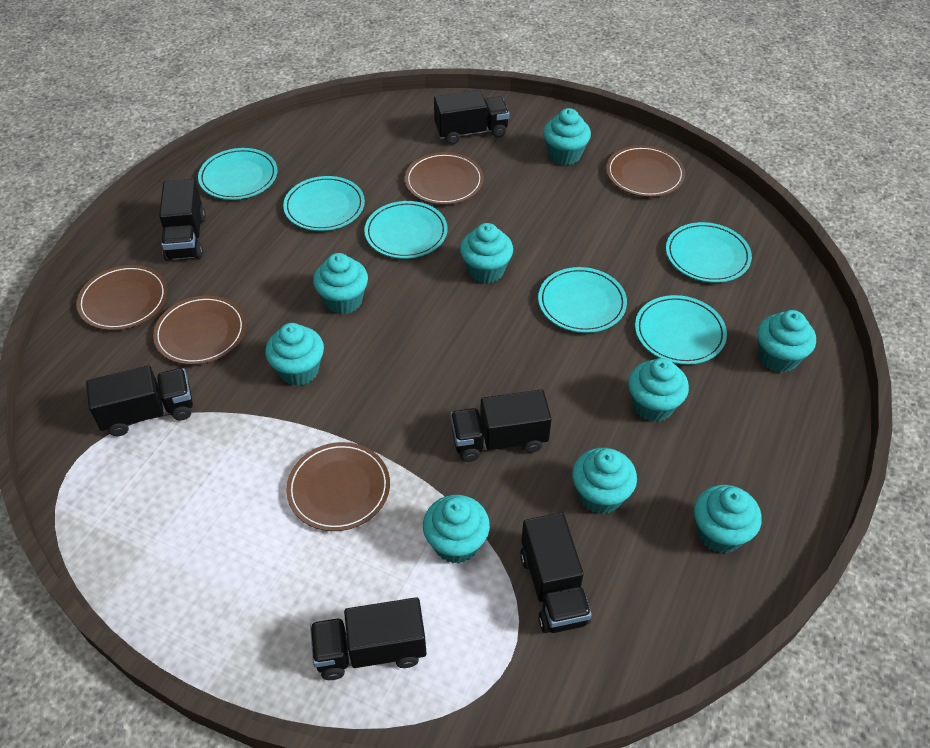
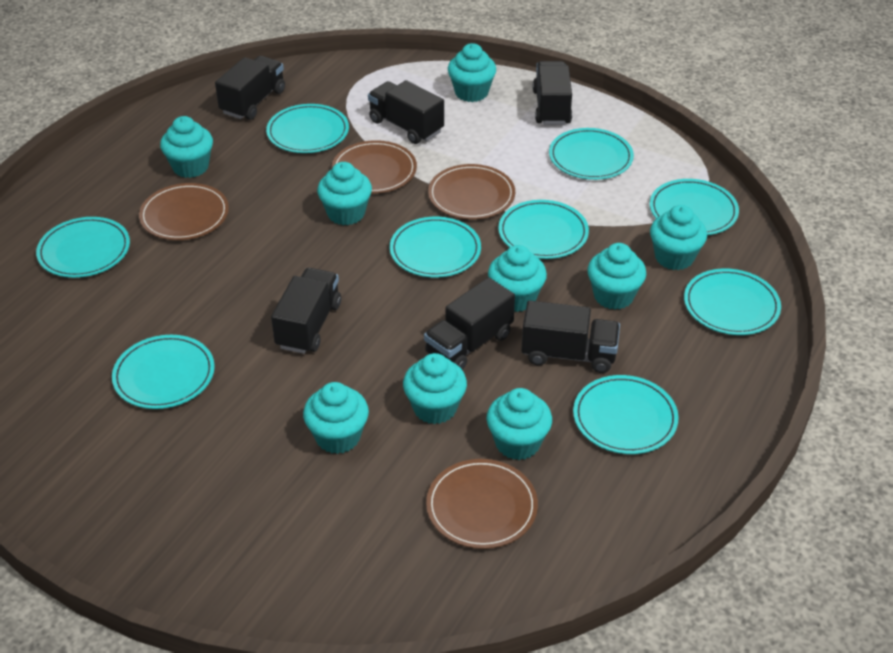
brown plate: 5 -> 4
turquoise plate: 6 -> 9

